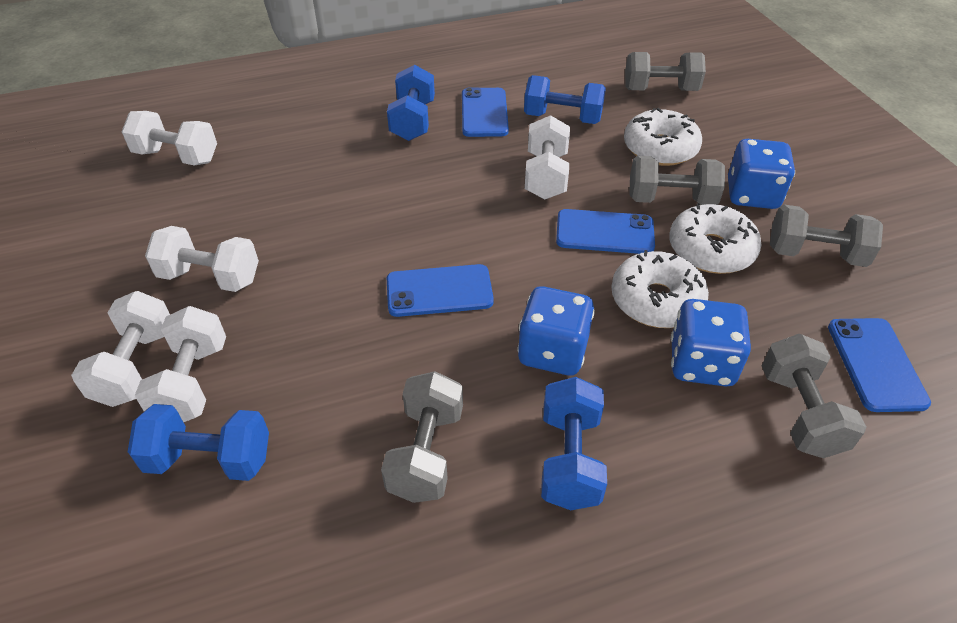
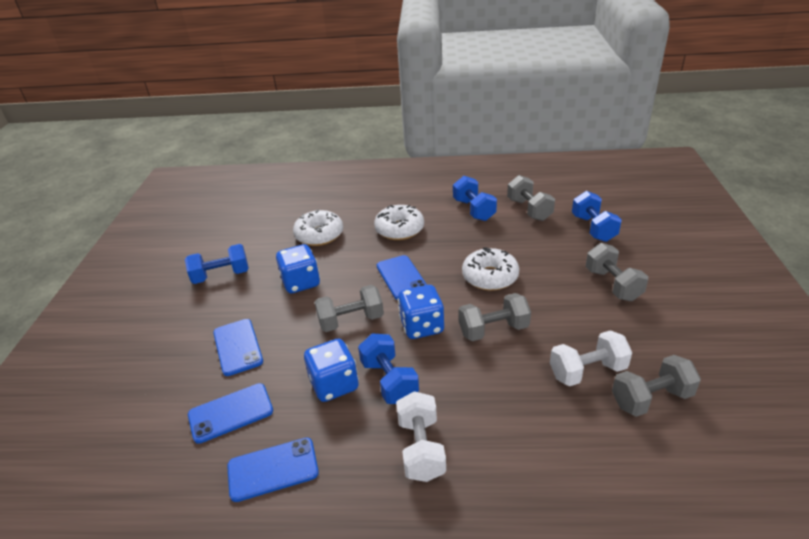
white dumbbell: 5 -> 2

